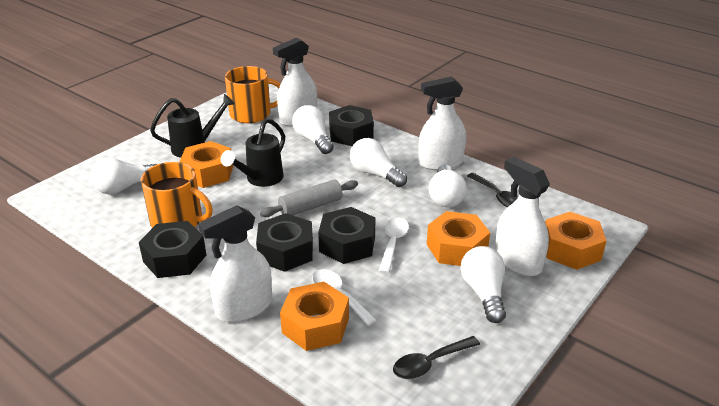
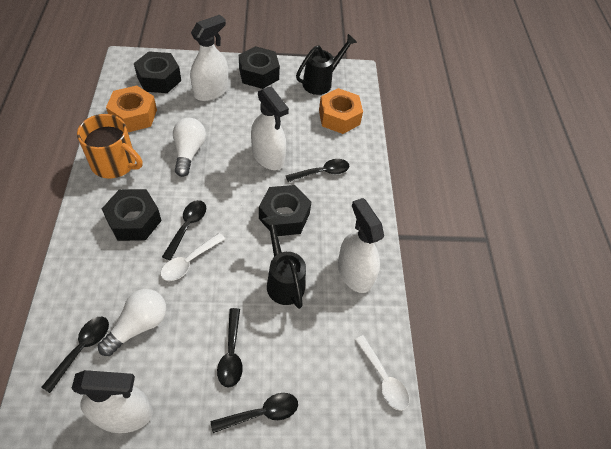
black spoon: 2 -> 5
grey rolling pin: 1 -> 0
orange mug: 2 -> 1
orange nut: 4 -> 2
white light bulb: 5 -> 2

